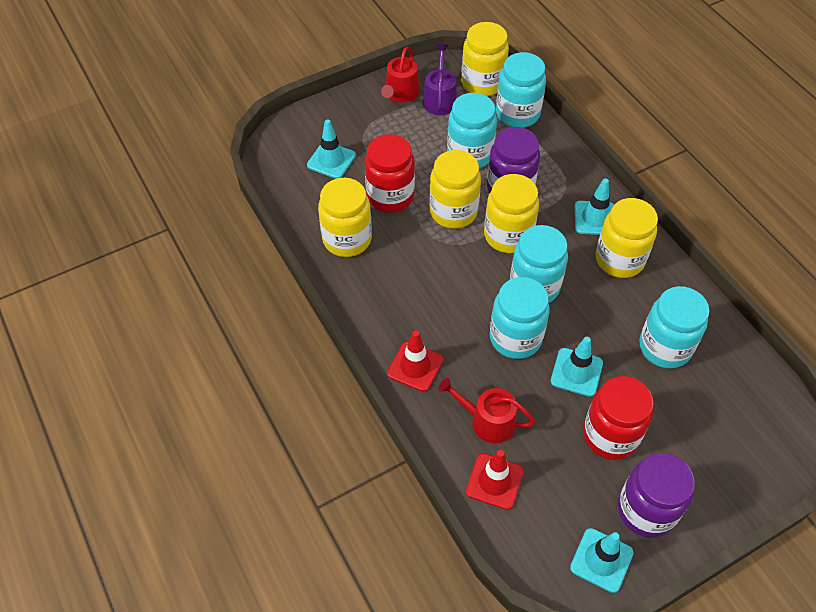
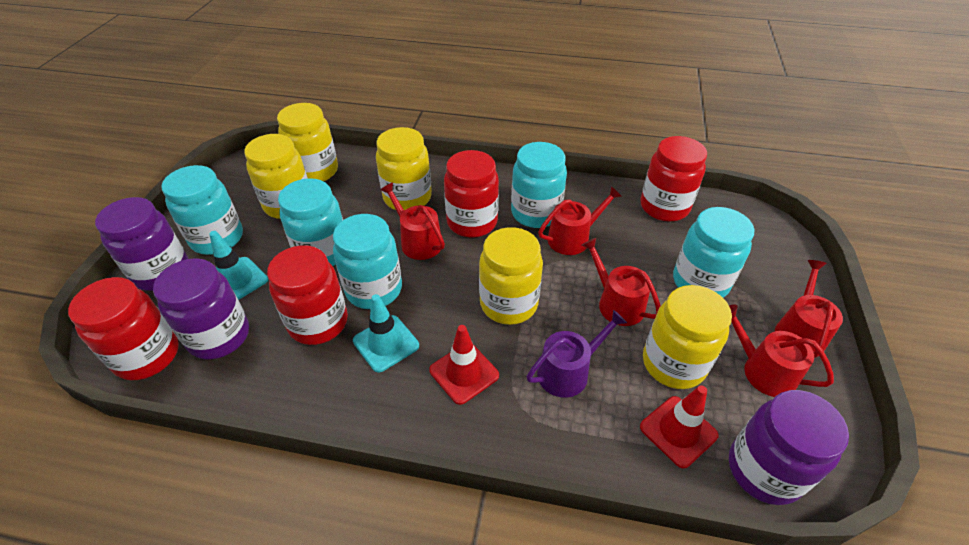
purple jar: 2 -> 3
red jar: 2 -> 4
red watering can: 2 -> 5
turquoise traffic cone: 4 -> 2

